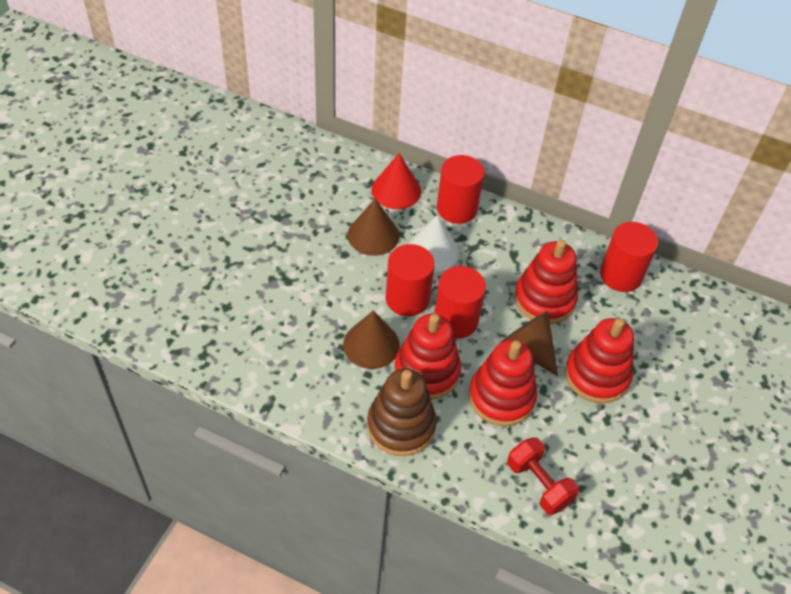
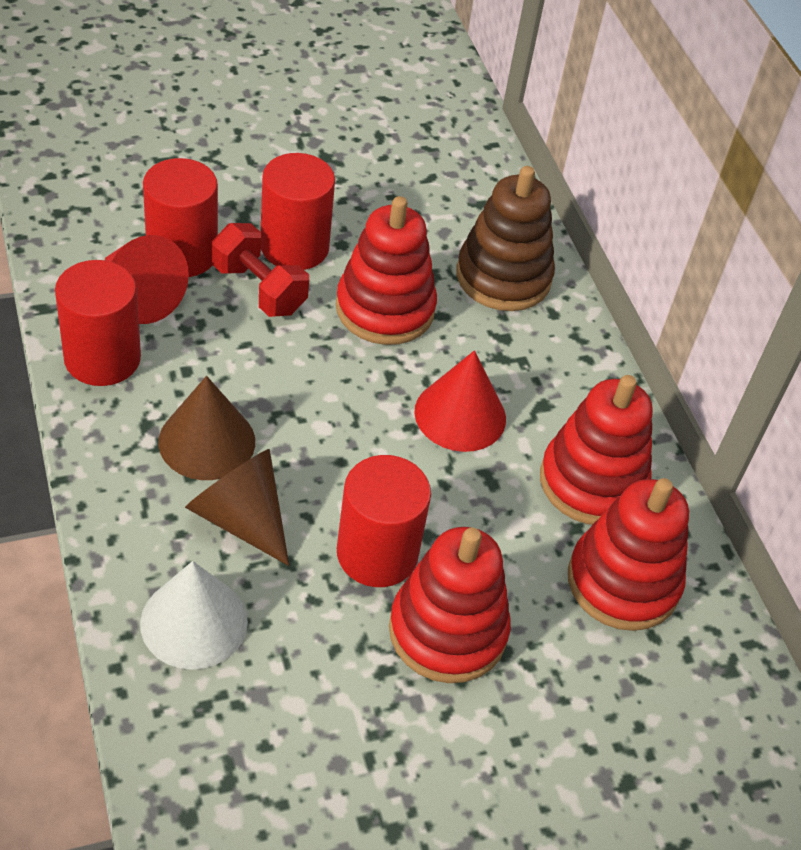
brown cone: 3 -> 2
red cone: 1 -> 2

